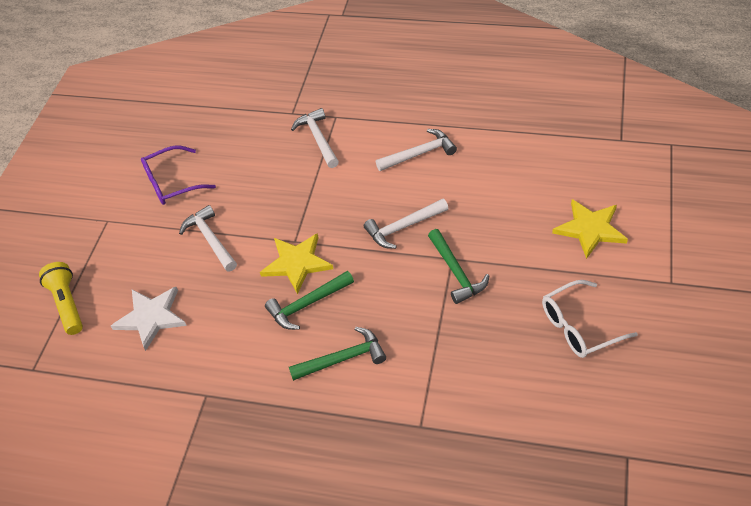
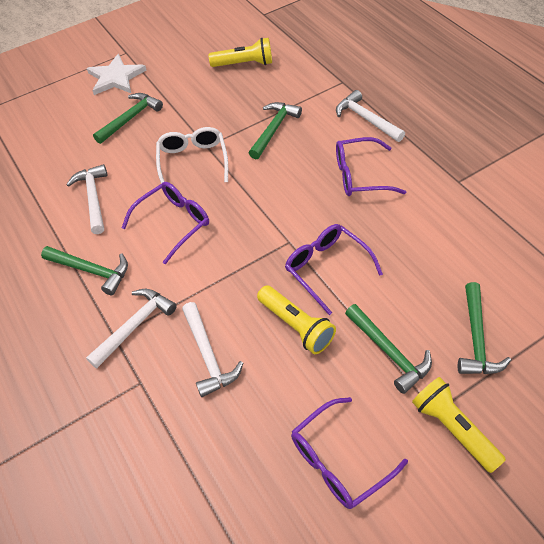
green hammer: 3 -> 5
purple glasses: 1 -> 4
yellow flashlight: 1 -> 3
yellow star: 2 -> 0

